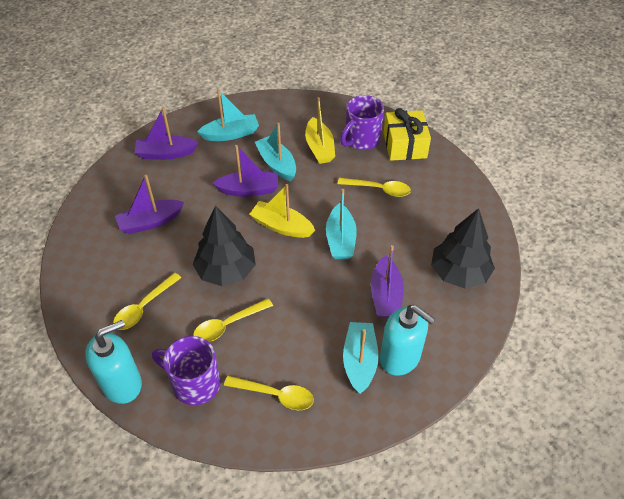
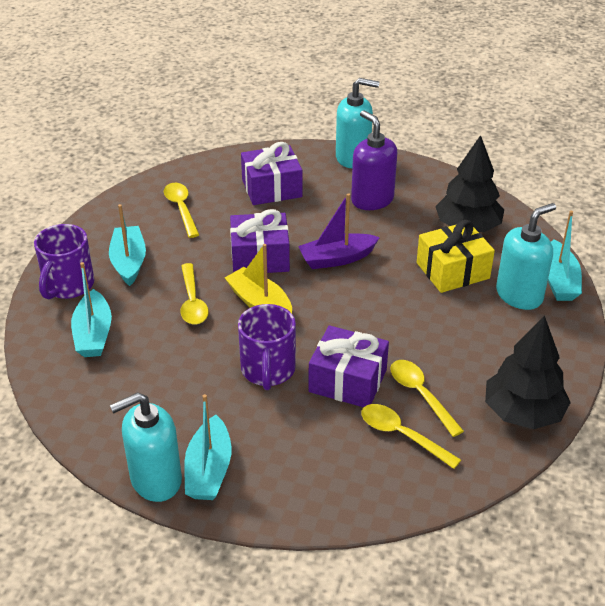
purple boat: 4 -> 1
purple gift: 0 -> 3
purple soap dispenser: 0 -> 1
turquoise soap dispenser: 2 -> 3
yellow boat: 2 -> 1

